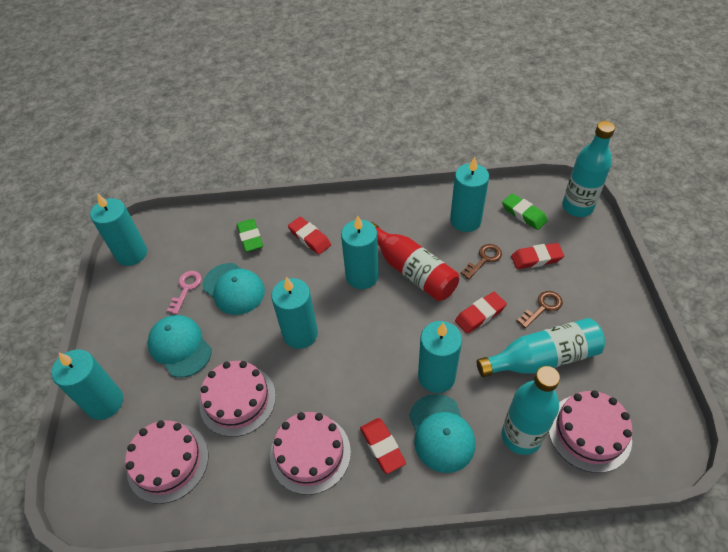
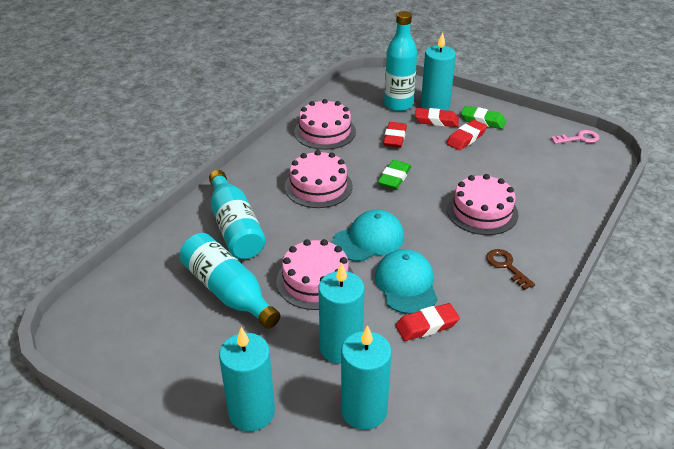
brown key: 2 -> 1
red bottle: 1 -> 0
turquoise candle: 6 -> 4
turquoise cap: 3 -> 2

